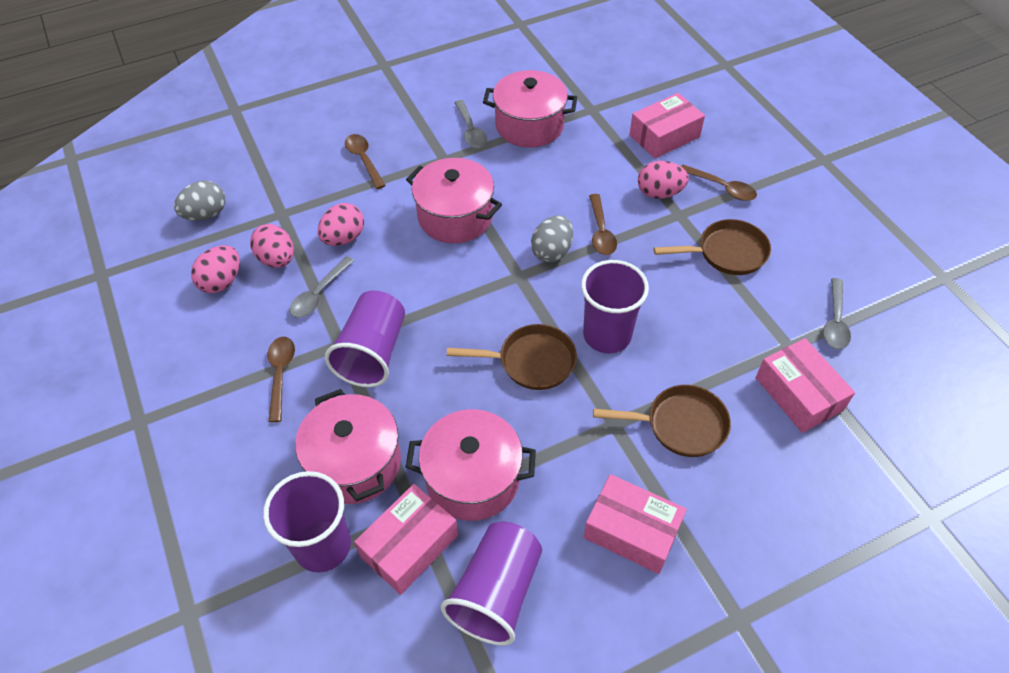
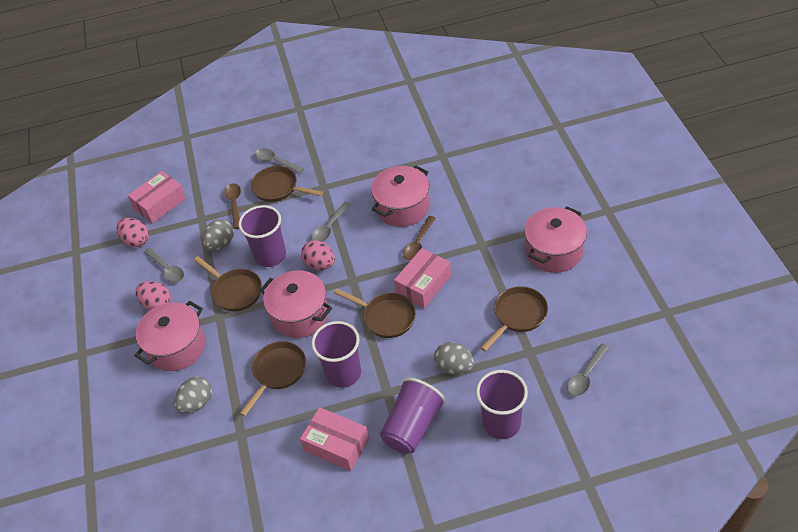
brown pan: 3 -> 5
brown spoon: 4 -> 2
grey egg: 2 -> 3
grey spoon: 3 -> 4
pink box: 4 -> 3
pink egg: 4 -> 3

